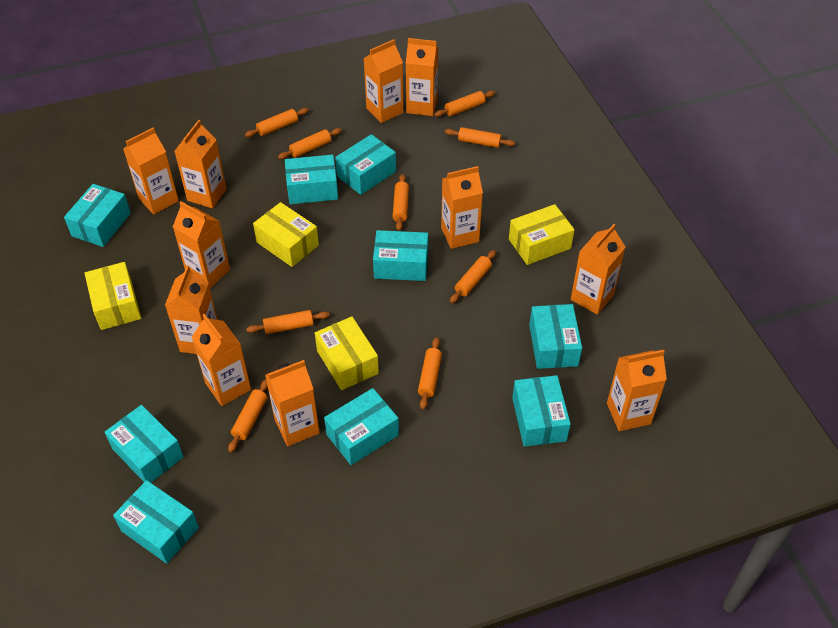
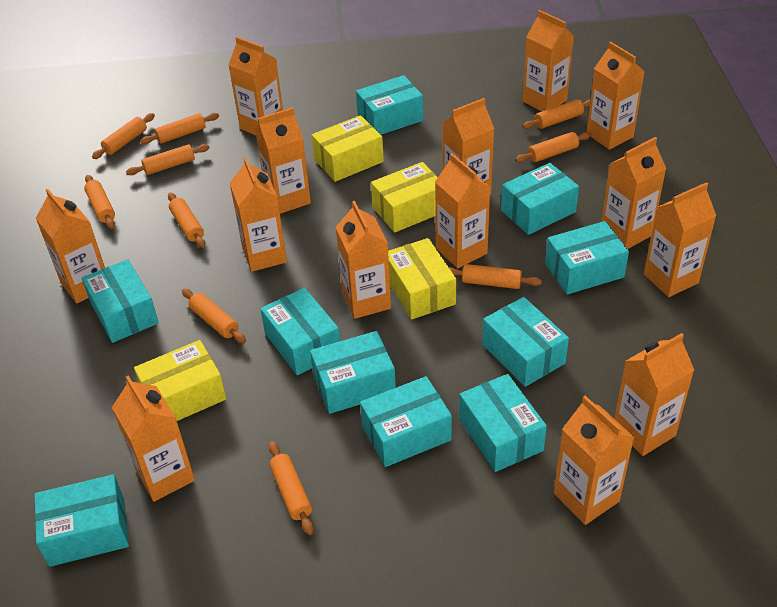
orange carton: 11 -> 14
orange rolling pin: 9 -> 10
turquoise box: 9 -> 10

